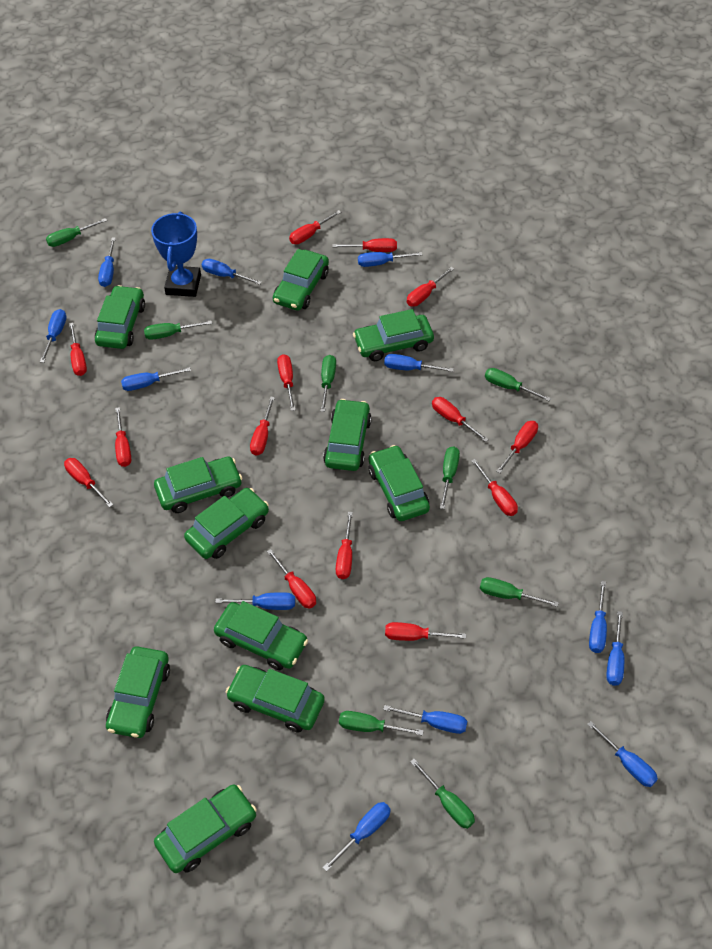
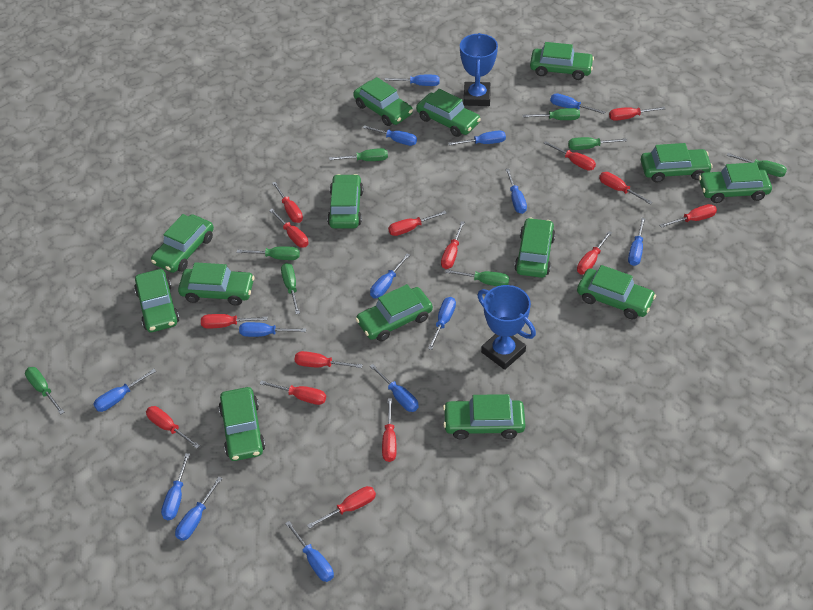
blue screwdriver: 12 -> 14
blue trophy: 1 -> 2
green car: 11 -> 14
red screwdriver: 14 -> 15

